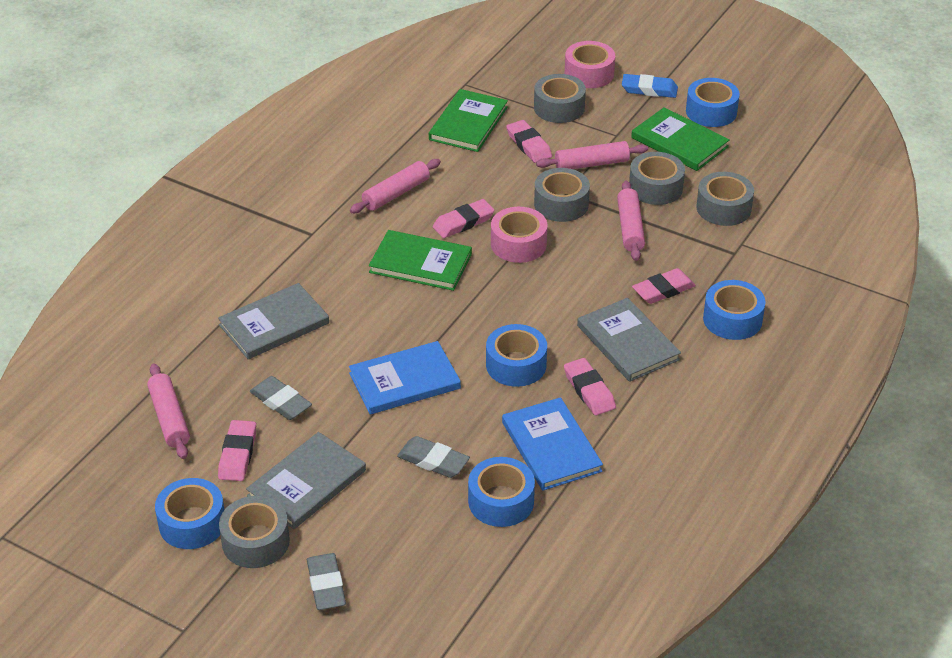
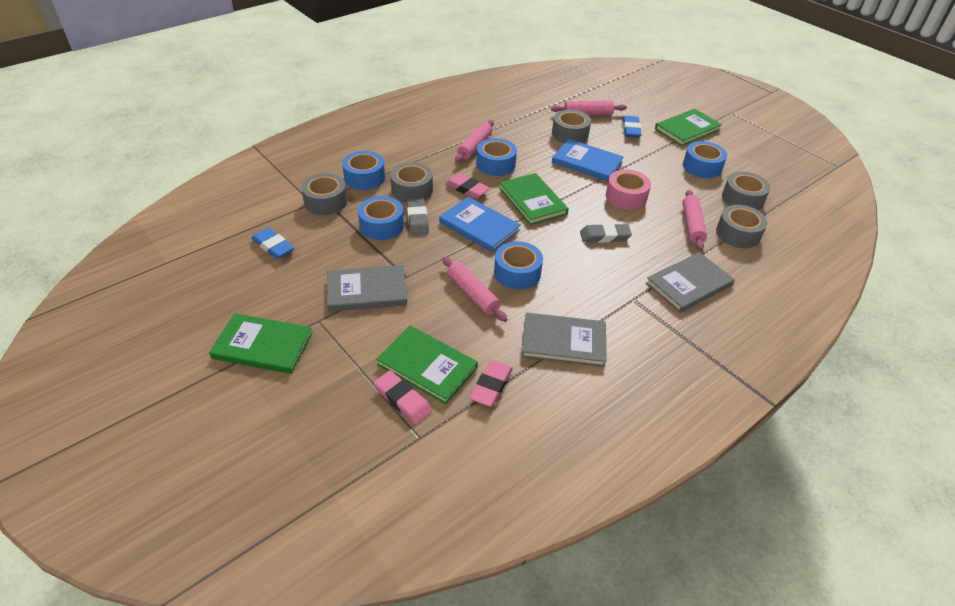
blue eraser: 1 -> 2
green book: 3 -> 4
grey eraser: 3 -> 2
pink eraser: 5 -> 3
pink tape: 2 -> 1

